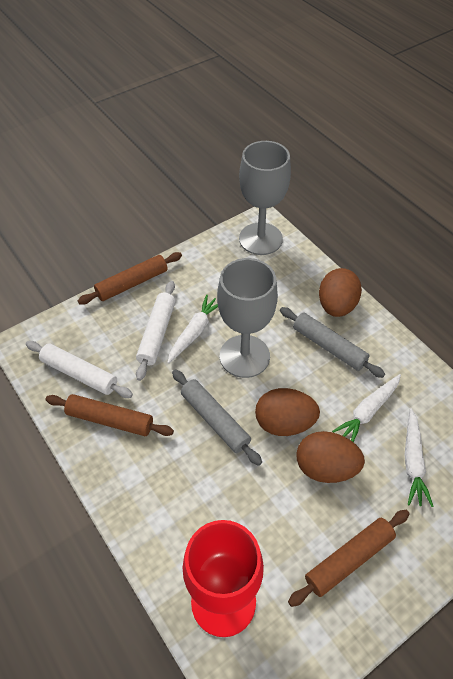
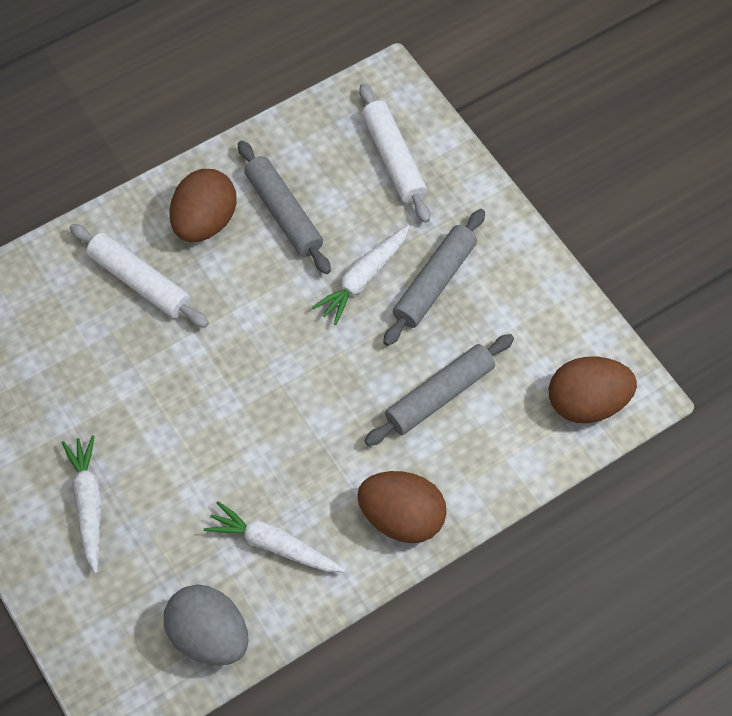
brown rolling pin: 3 -> 0
grey egg: 0 -> 1
grey goblet: 2 -> 0
grey rolling pin: 2 -> 3
red goblet: 1 -> 0

